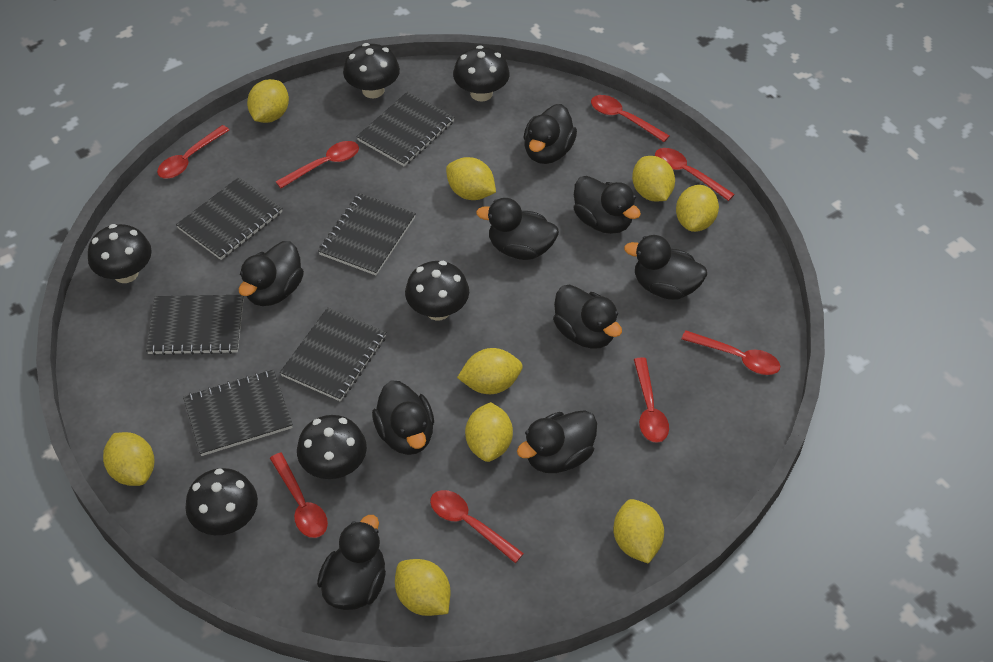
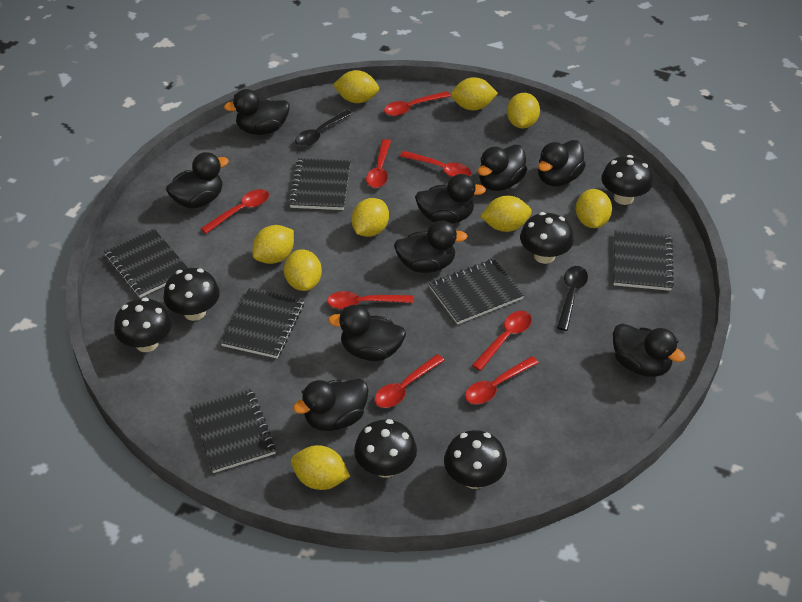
black spoon: 0 -> 2

